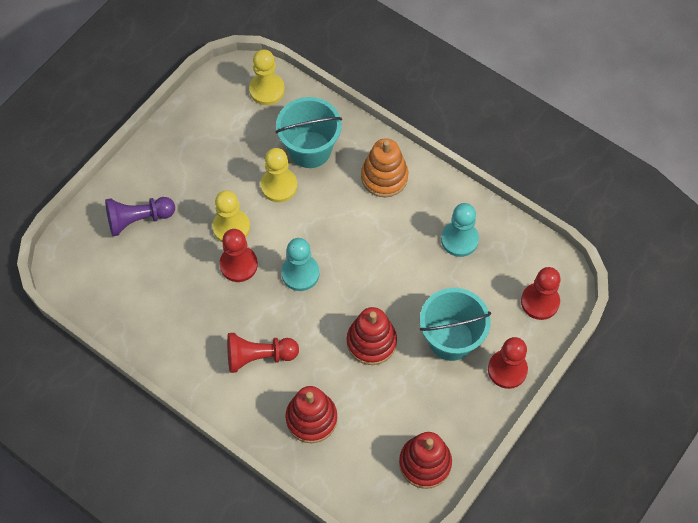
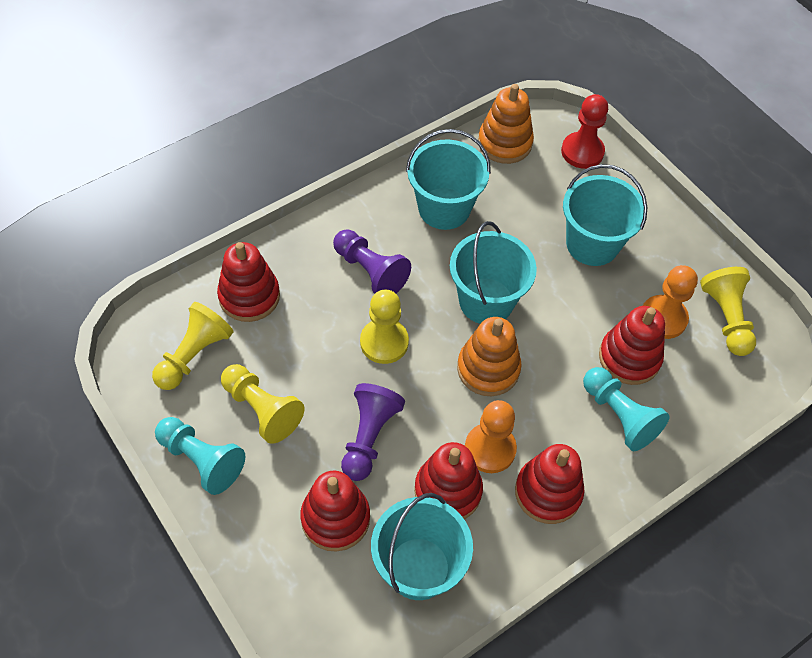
orange pawn: 0 -> 2
orange stacking toy: 1 -> 2
purple pawn: 1 -> 2
red pawn: 4 -> 1
red stacking toy: 3 -> 5
turquoise bucket: 2 -> 4
yellow pawn: 3 -> 4

